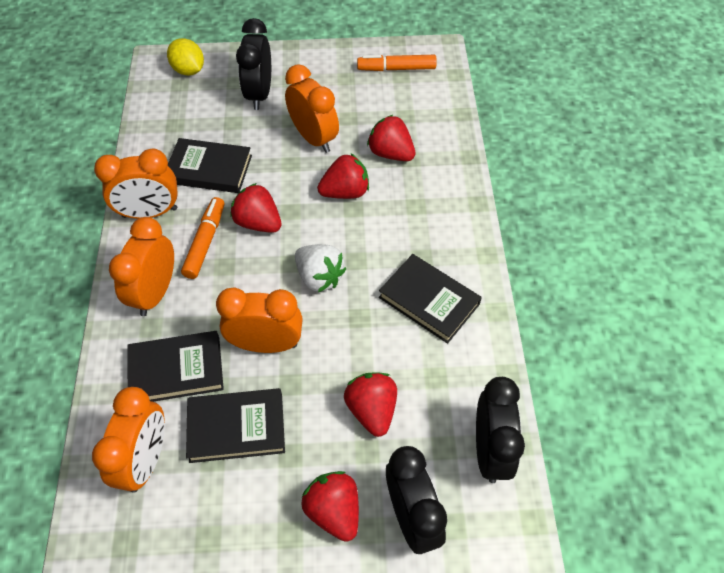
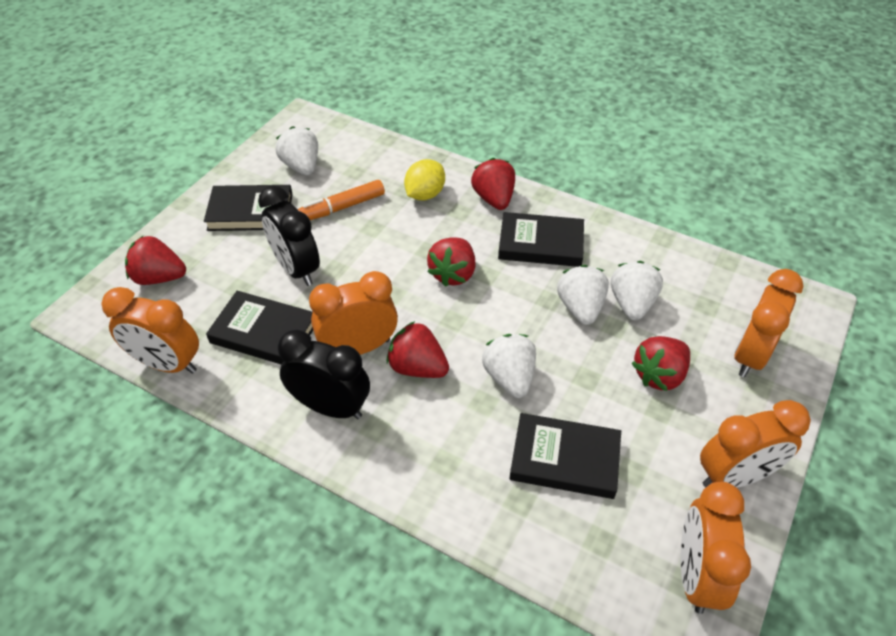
black clock: 3 -> 2
orange marker: 2 -> 1
white strawberry: 1 -> 4

